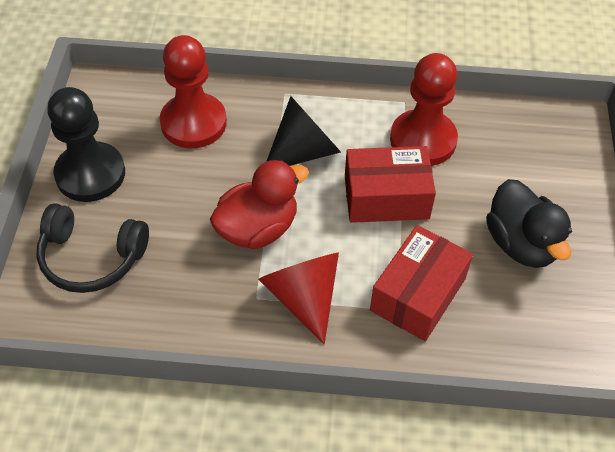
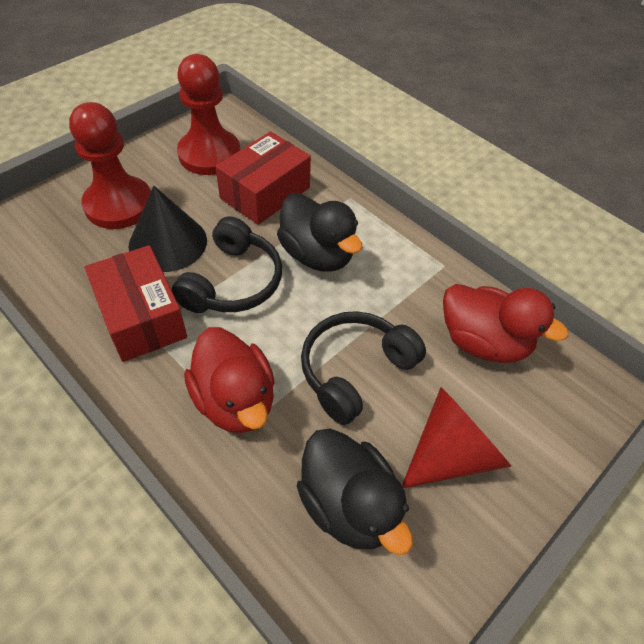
black duck: 1 -> 2
black headphones: 1 -> 2
black pawn: 1 -> 0
red duck: 1 -> 2

